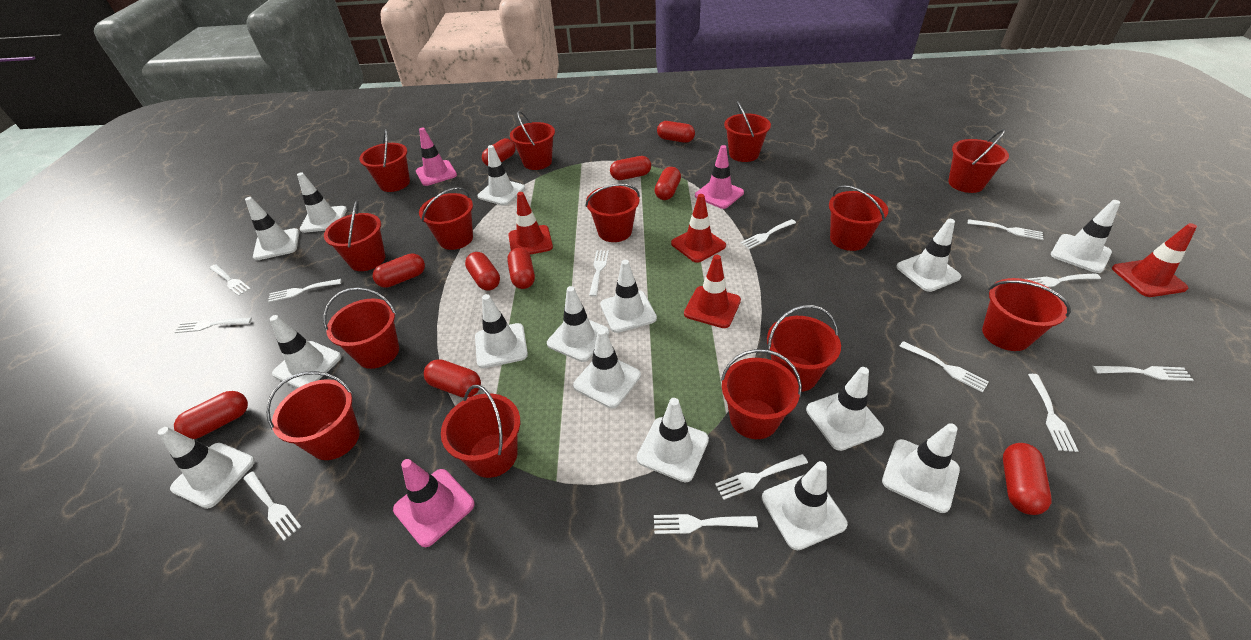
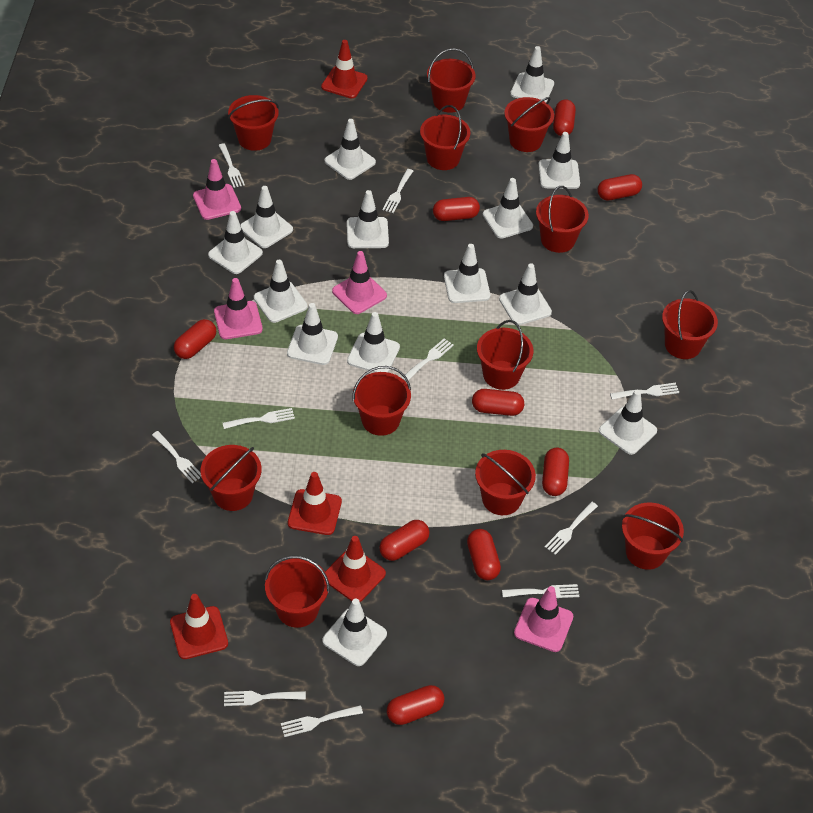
pink traffic cone: 3 -> 4
red bucket: 14 -> 12
red capsule: 10 -> 9
white fork: 13 -> 10
white traffic cone: 15 -> 14

